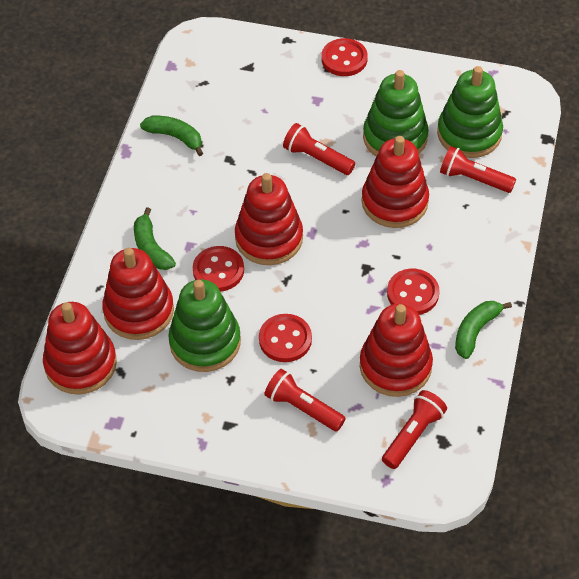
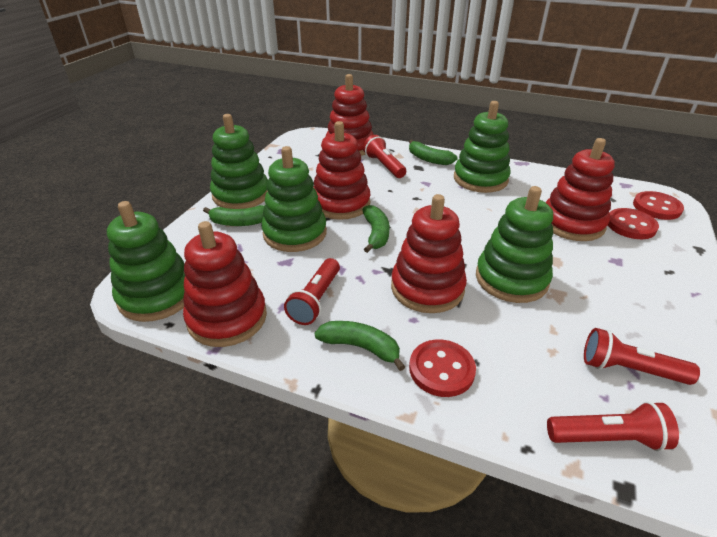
green banana: 3 -> 4
green stacking toy: 3 -> 5
red button: 4 -> 3

